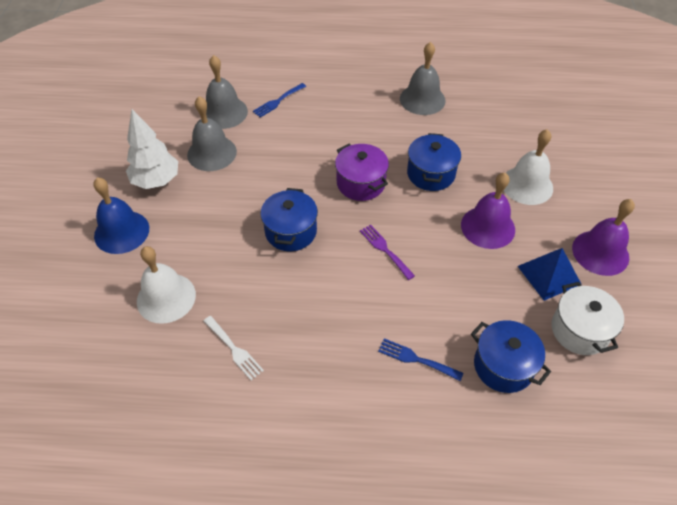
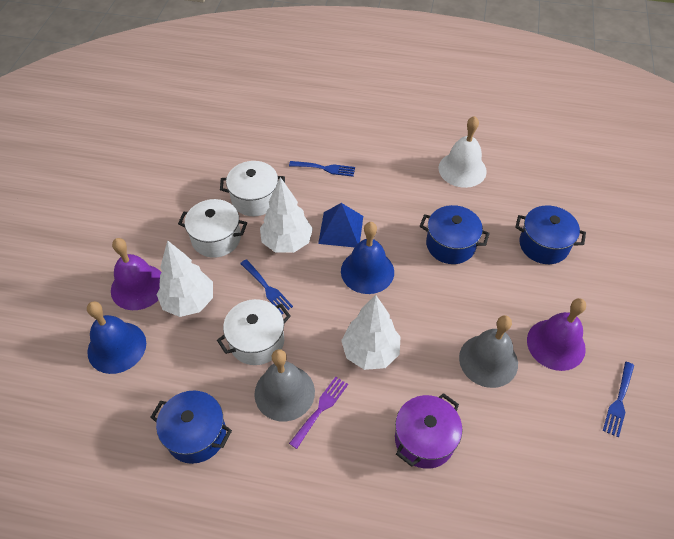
blue bell: 1 -> 2
blue fork: 2 -> 3
grey bell: 3 -> 2
white bell: 2 -> 1
white fork: 1 -> 0
white pot: 1 -> 3
white tree: 1 -> 3

